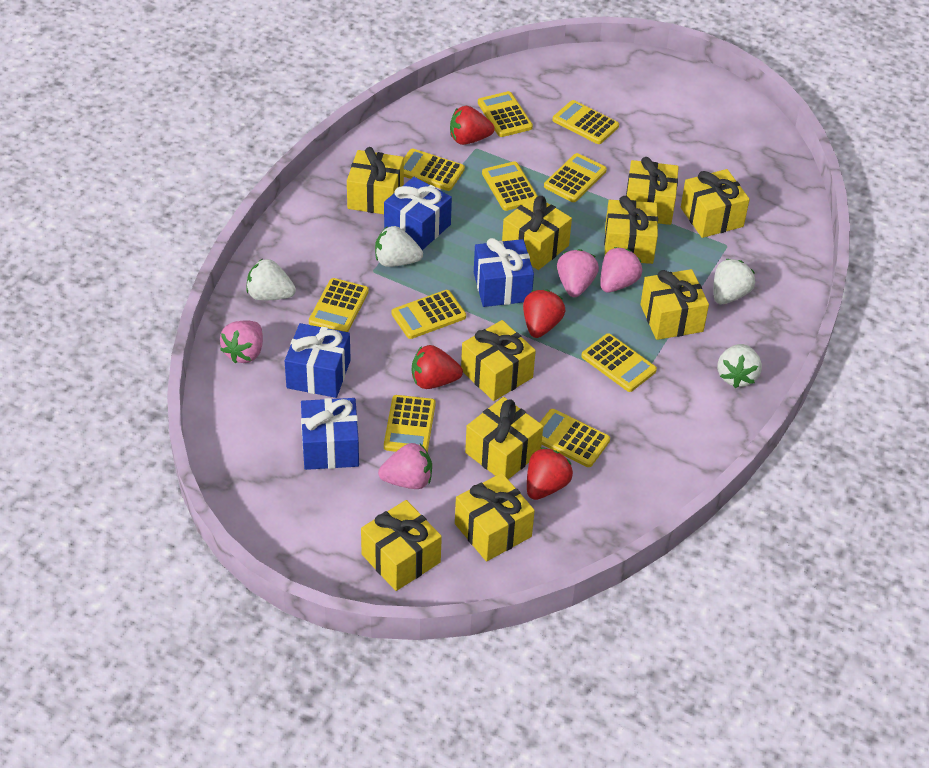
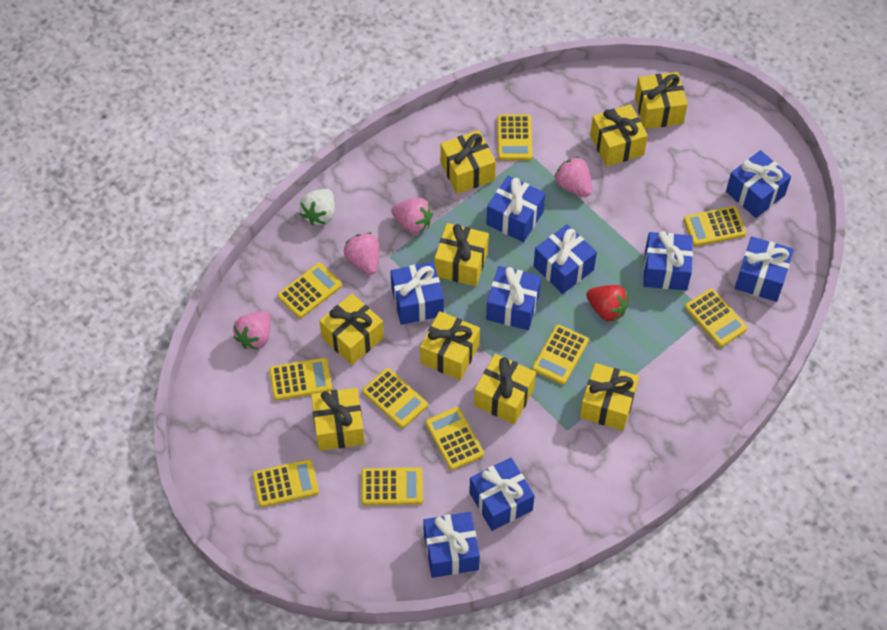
blue gift: 4 -> 9
red strawberry: 4 -> 1
white strawberry: 4 -> 1
yellow gift: 10 -> 9

